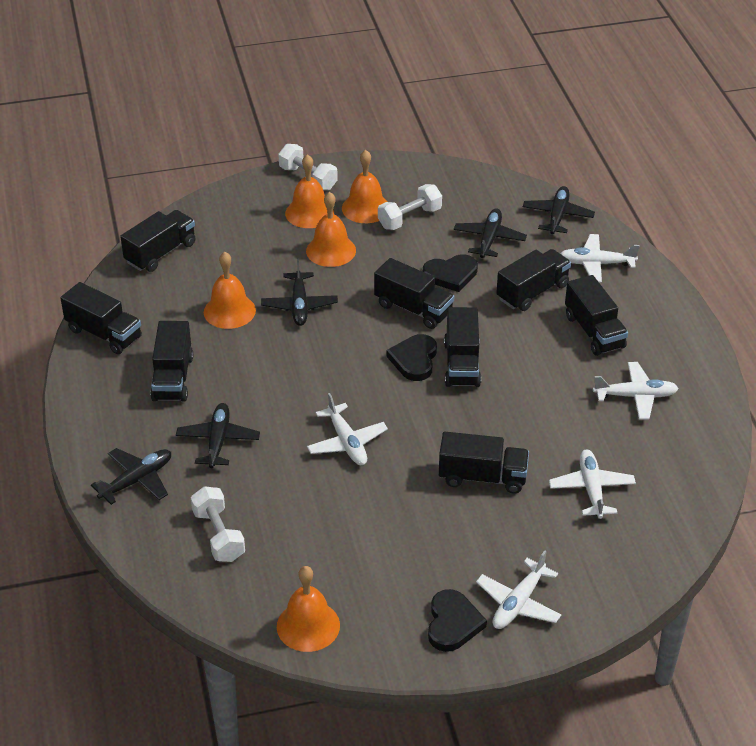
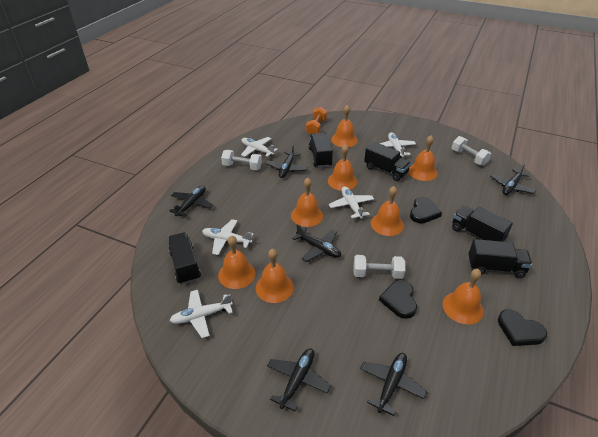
black plane: 5 -> 6
black truck: 8 -> 5
orange bell: 5 -> 8
orange dumbbell: 0 -> 1

